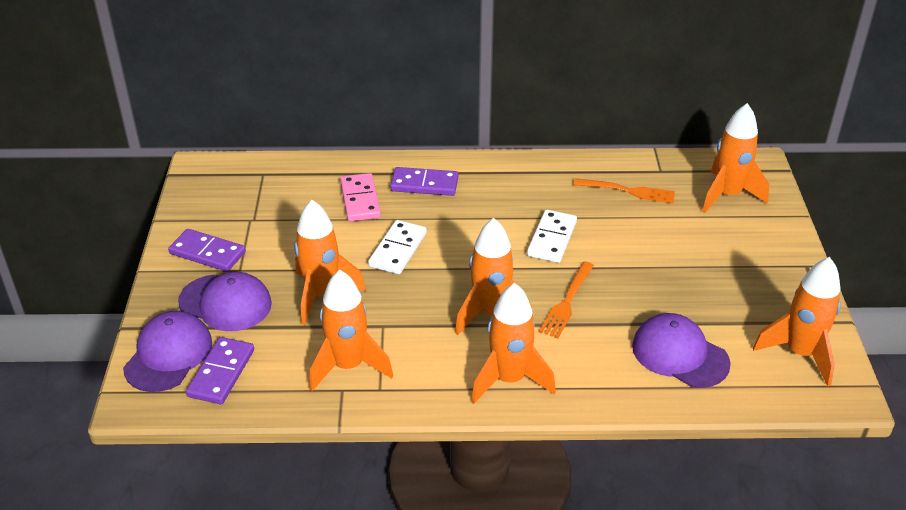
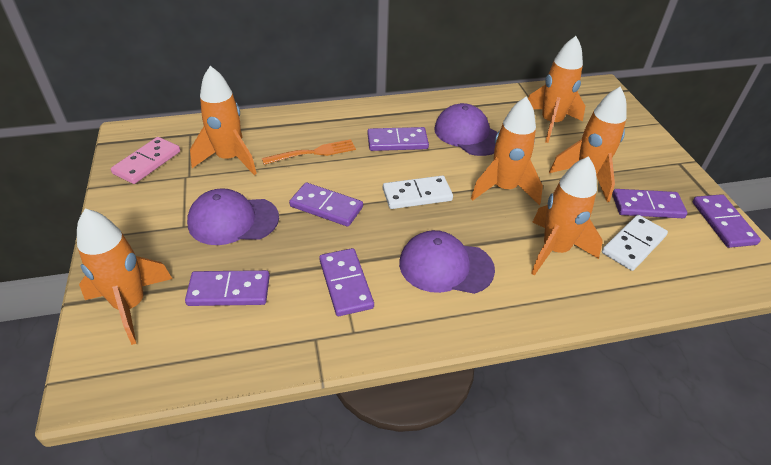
orange fork: 2 -> 1
purple domino: 3 -> 6

